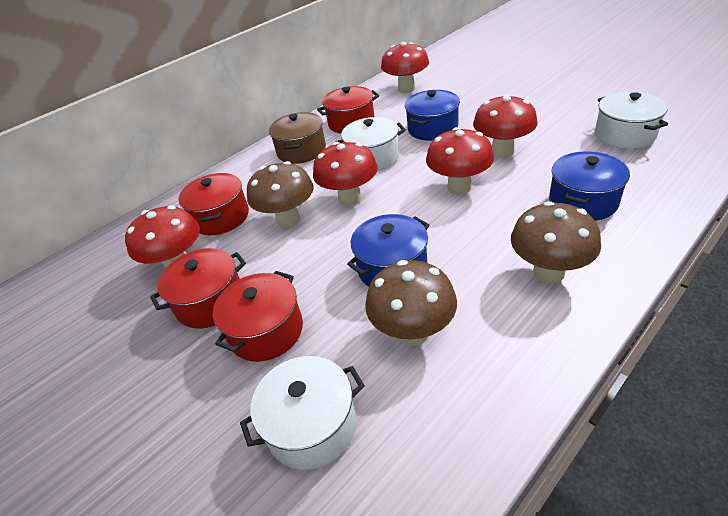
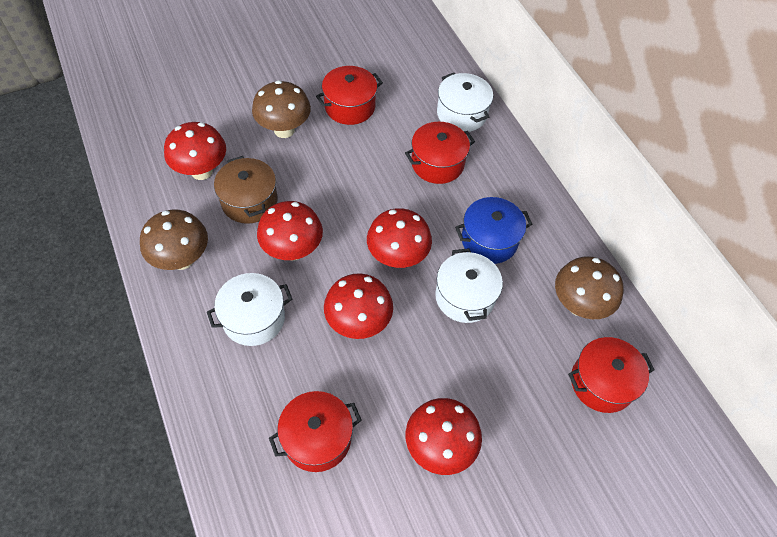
blue pot: 3 -> 1

